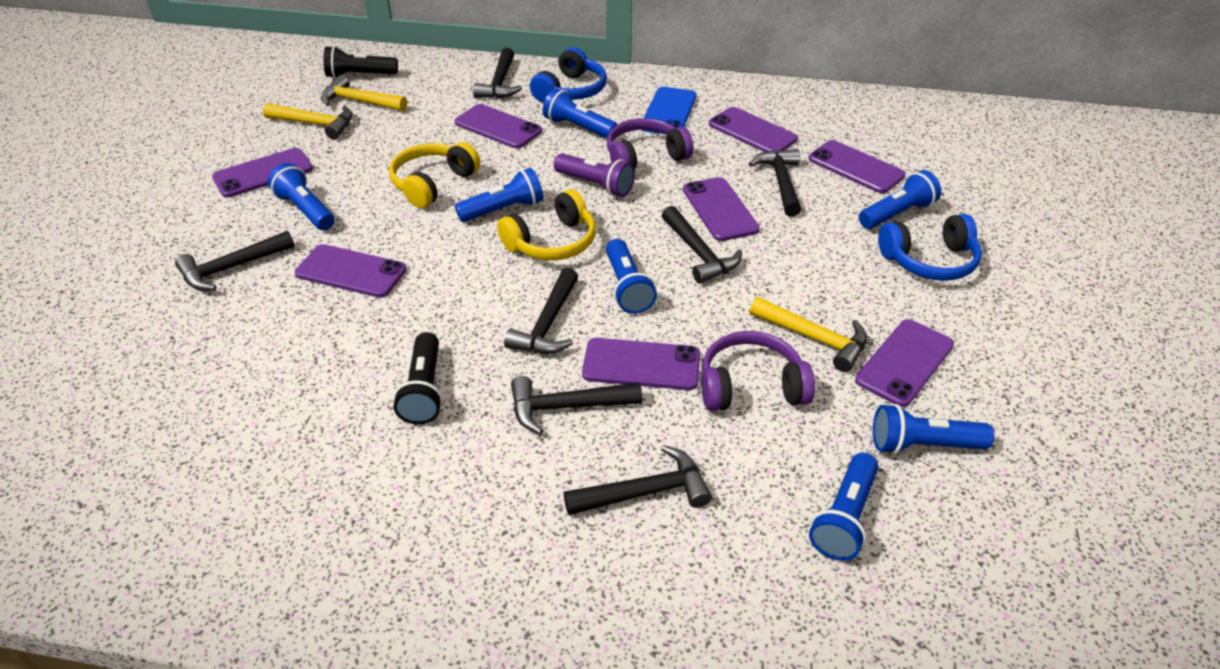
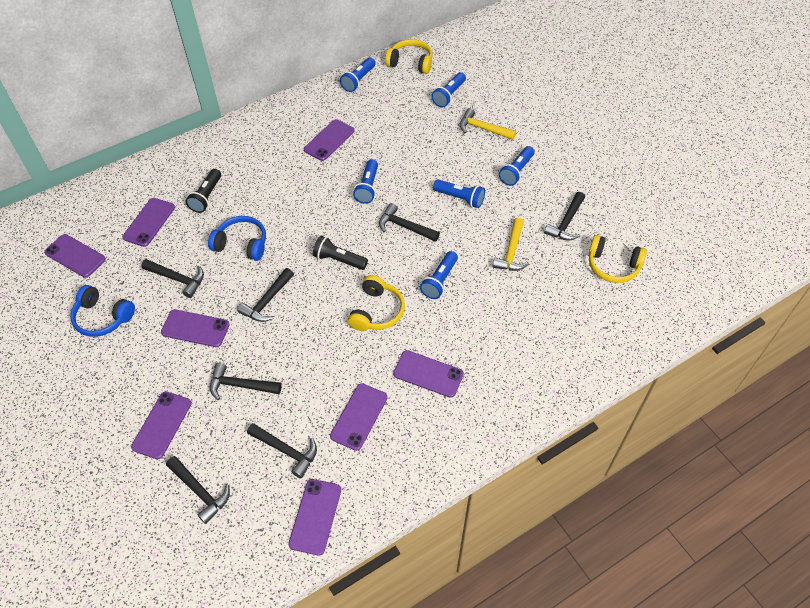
blue flashlight: 7 -> 6
blue phone: 1 -> 0
purple flashlight: 1 -> 0
purple headphones: 2 -> 0
yellow hammer: 3 -> 2
yellow headphones: 2 -> 3

